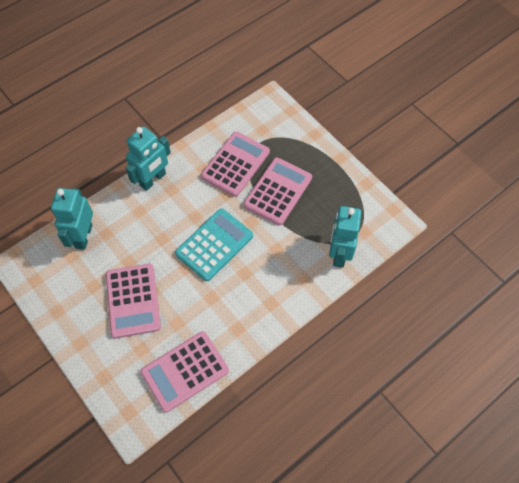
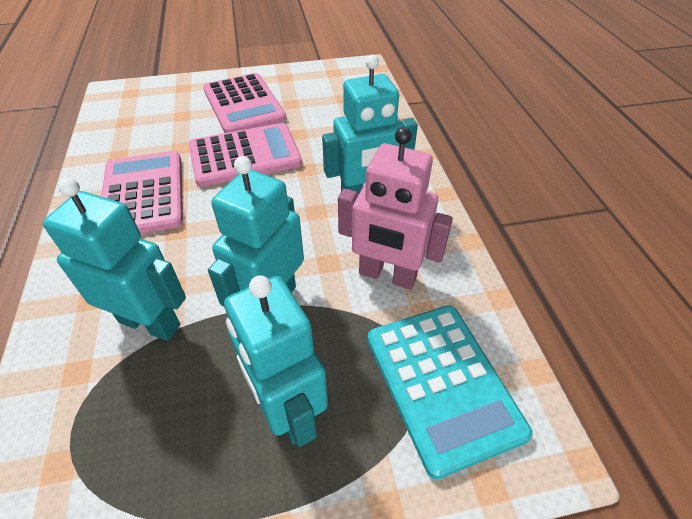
pink calculator: 4 -> 3
pink robot: 0 -> 1
turquoise robot: 3 -> 4

